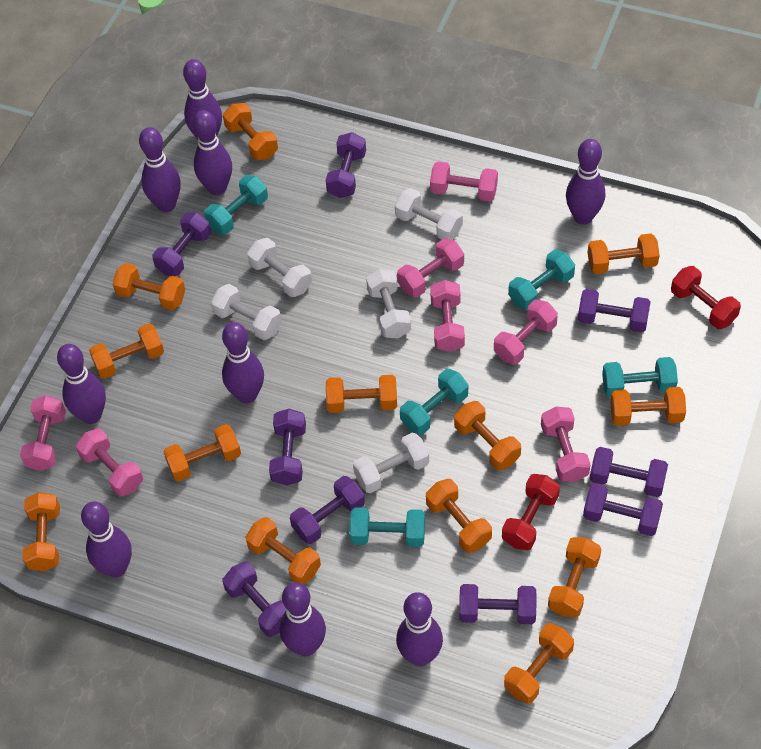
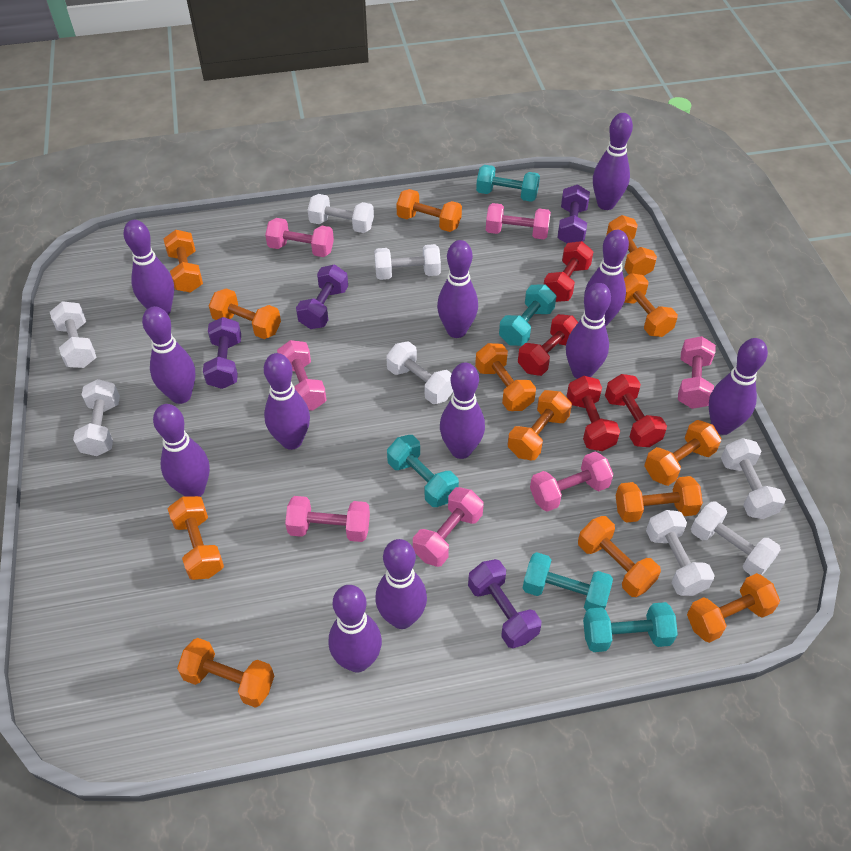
purple bowling pin: 9 -> 12
purple dumbbell: 9 -> 4
red dumbbell: 2 -> 4
white dumbbell: 5 -> 8

